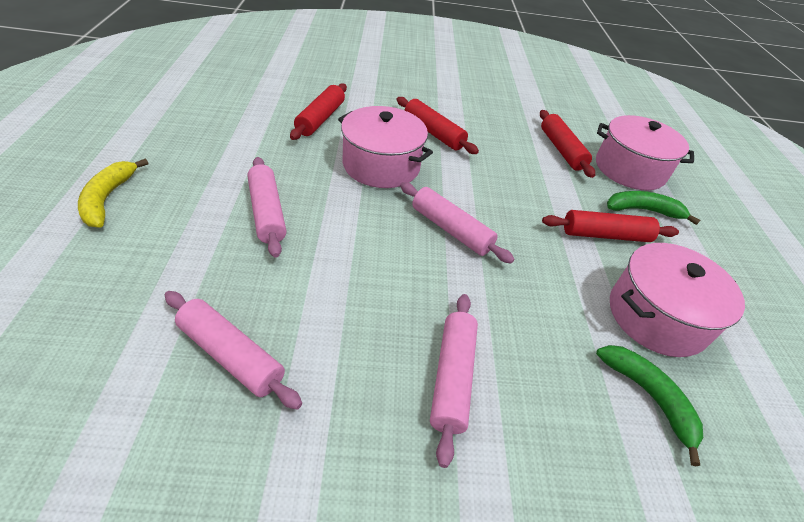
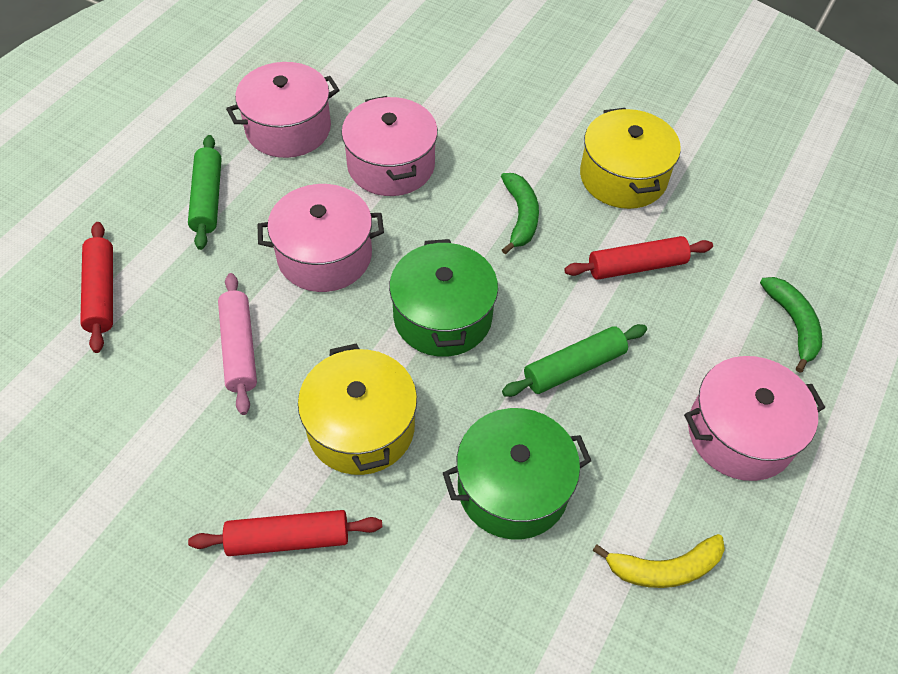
green pot: 0 -> 2
green rolling pin: 0 -> 2
pink pot: 3 -> 4
pink rolling pin: 4 -> 1
red rolling pin: 4 -> 3
yellow pot: 0 -> 2

